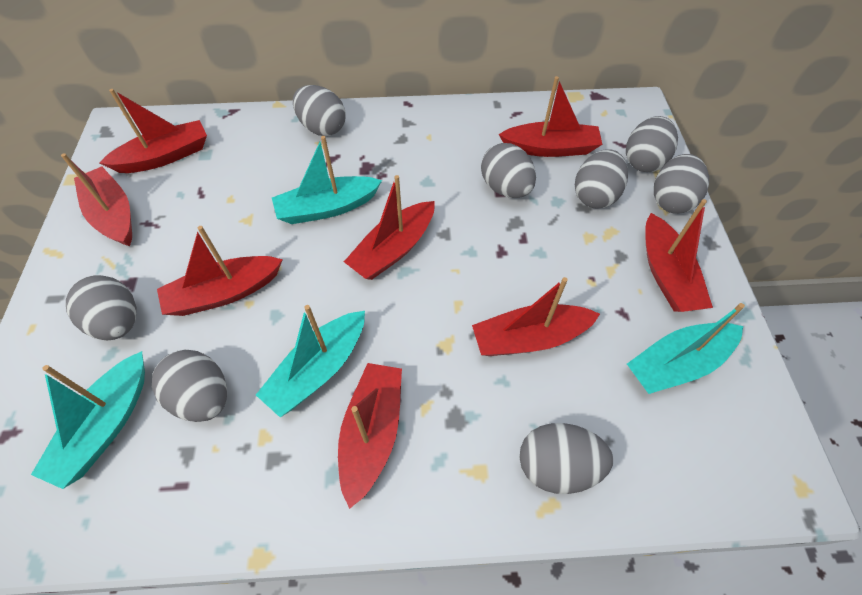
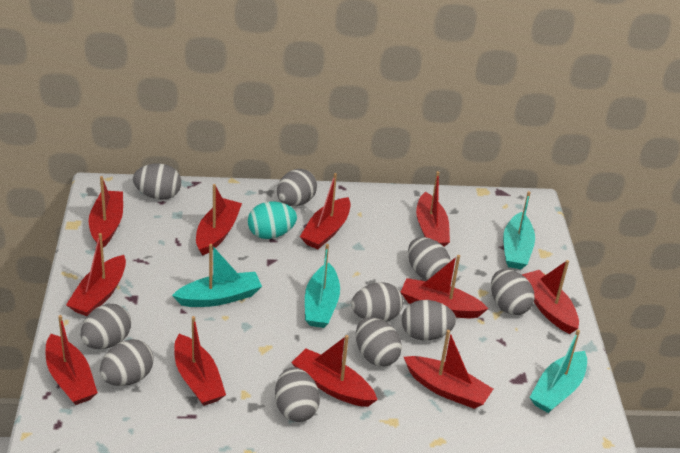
grey egg: 8 -> 10
red boat: 8 -> 11
turquoise egg: 0 -> 1

